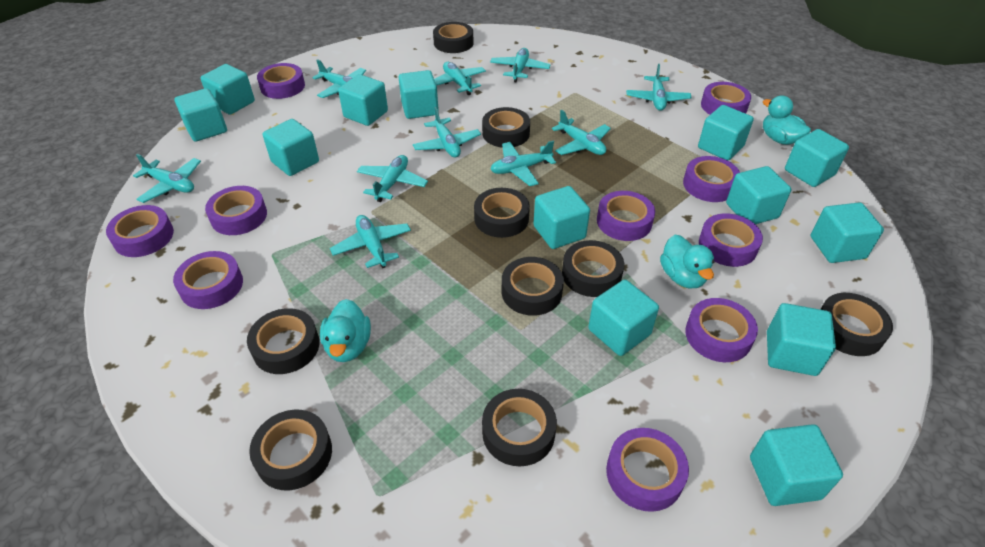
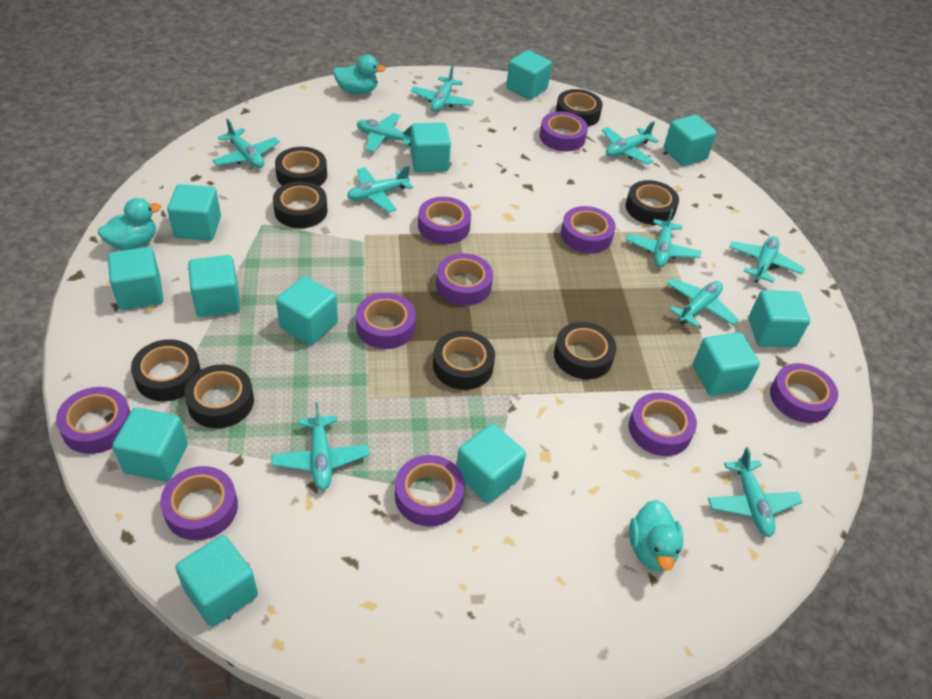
black tape: 9 -> 8
turquoise cube: 13 -> 12

